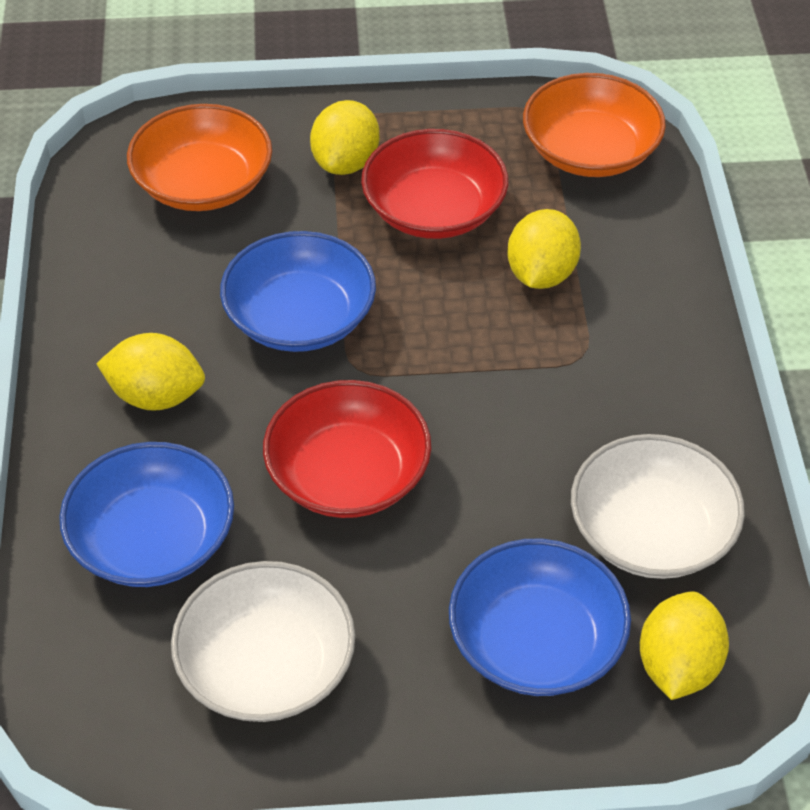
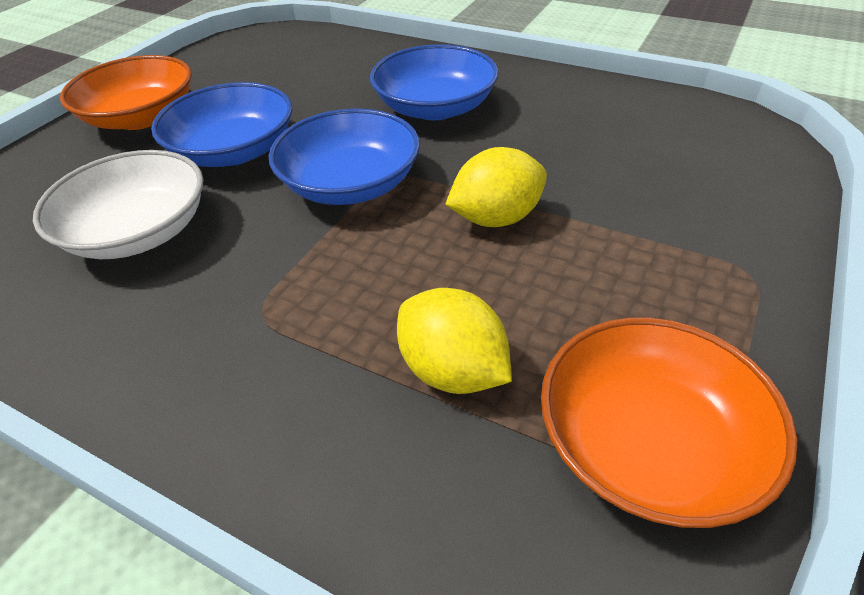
red bowl: 2 -> 0
white bowl: 2 -> 1
yellow lemon: 4 -> 2

